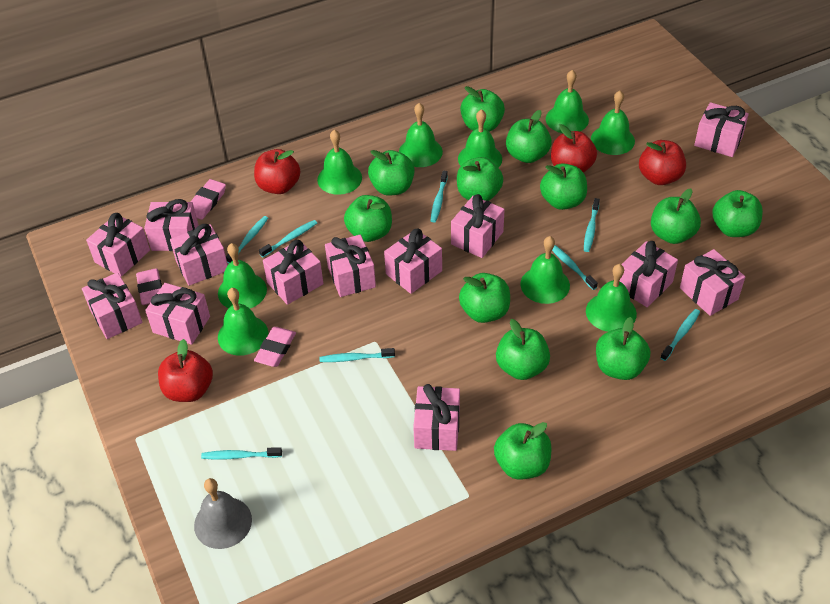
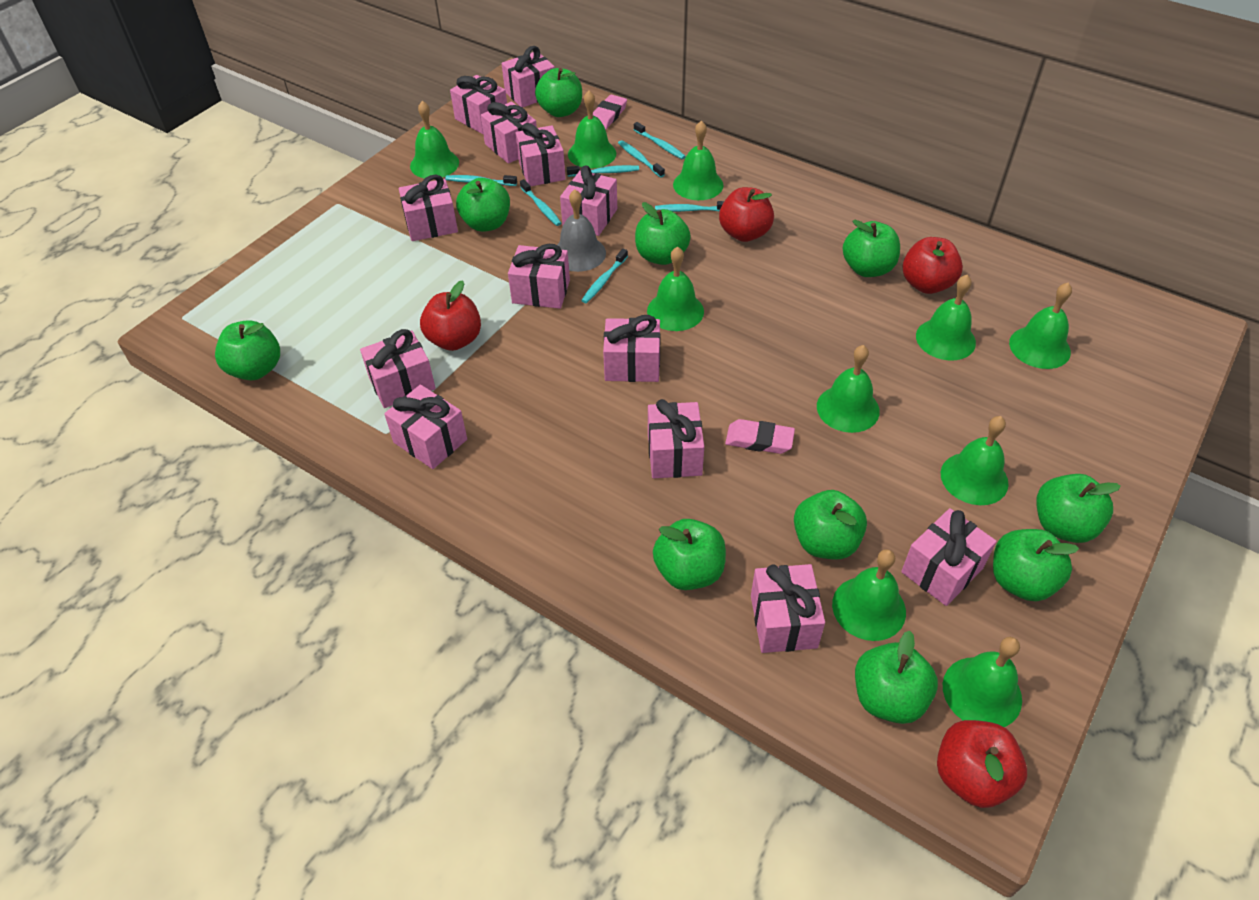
green apple: 12 -> 10
green bell: 9 -> 10
pink eraser: 3 -> 2
turquoise toothbrush: 8 -> 7

